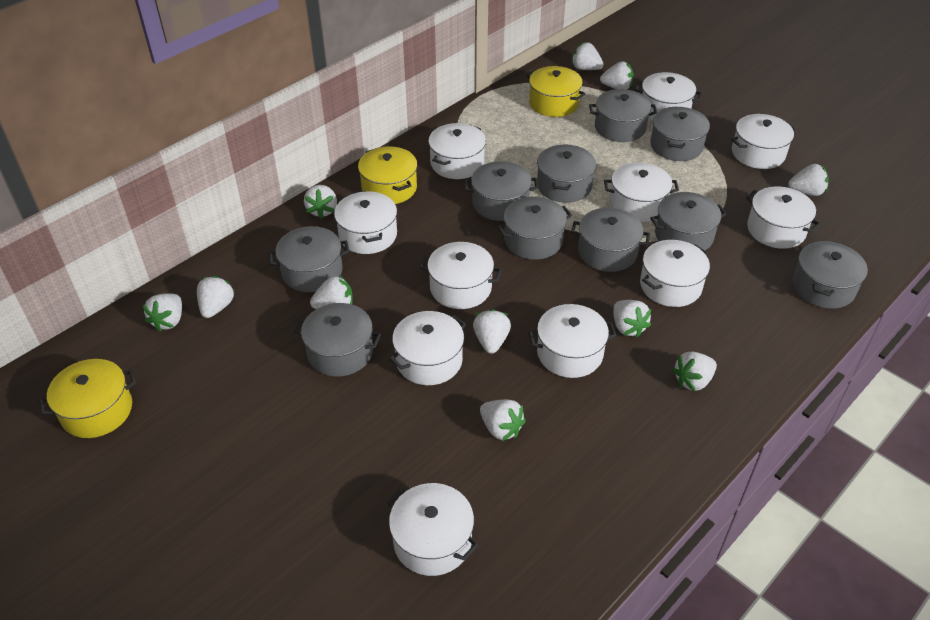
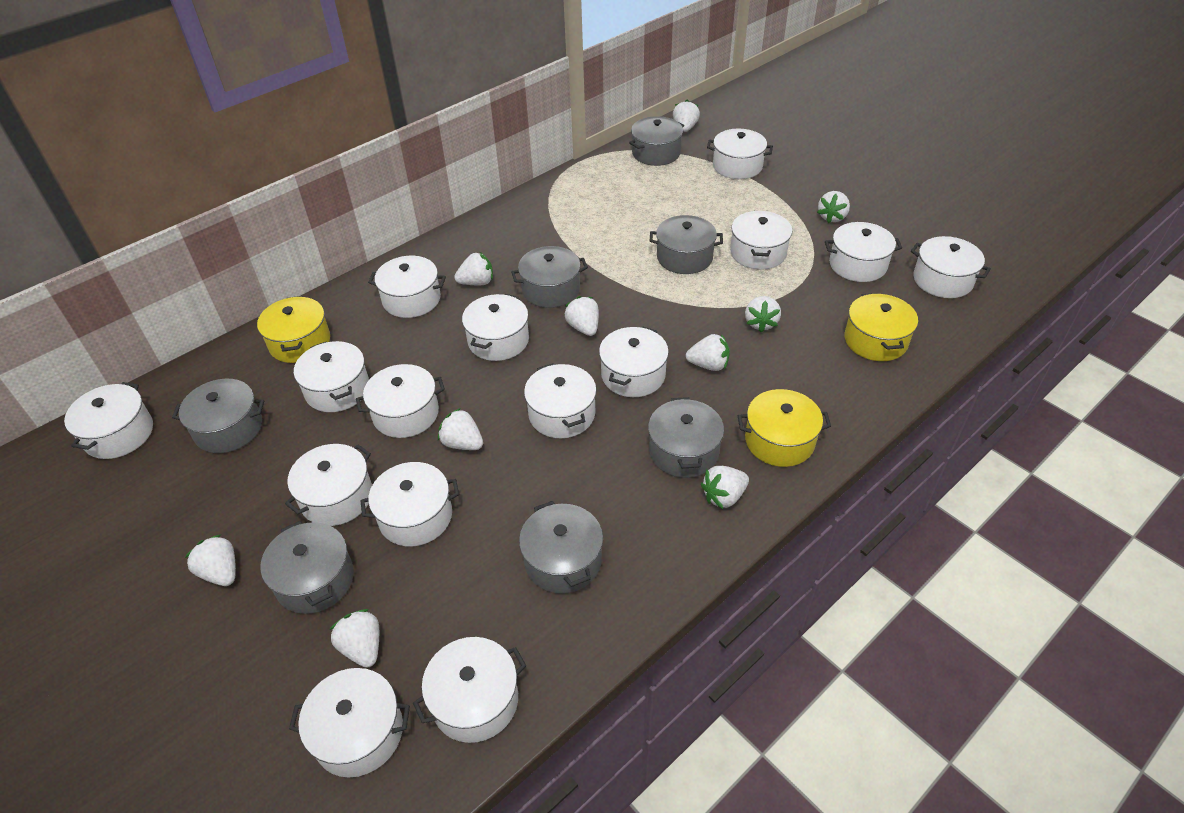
grey pot: 10 -> 7
white pot: 11 -> 15
white strawberry: 11 -> 10

